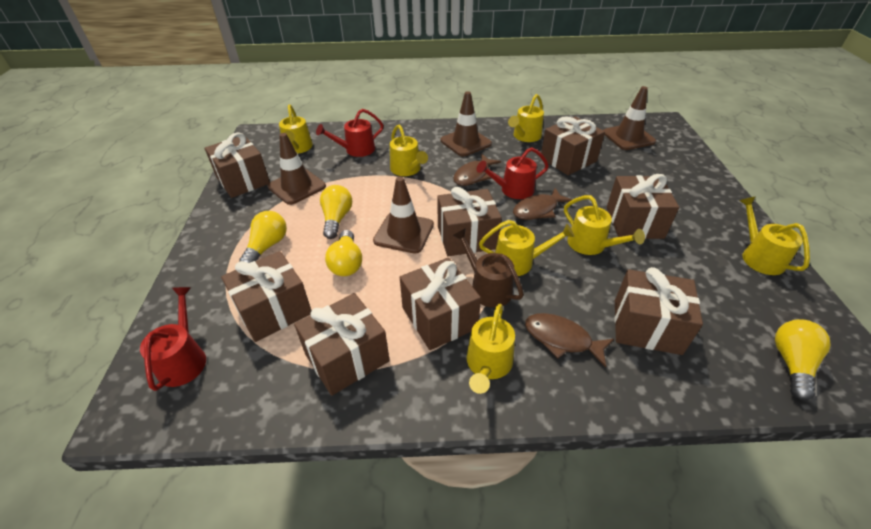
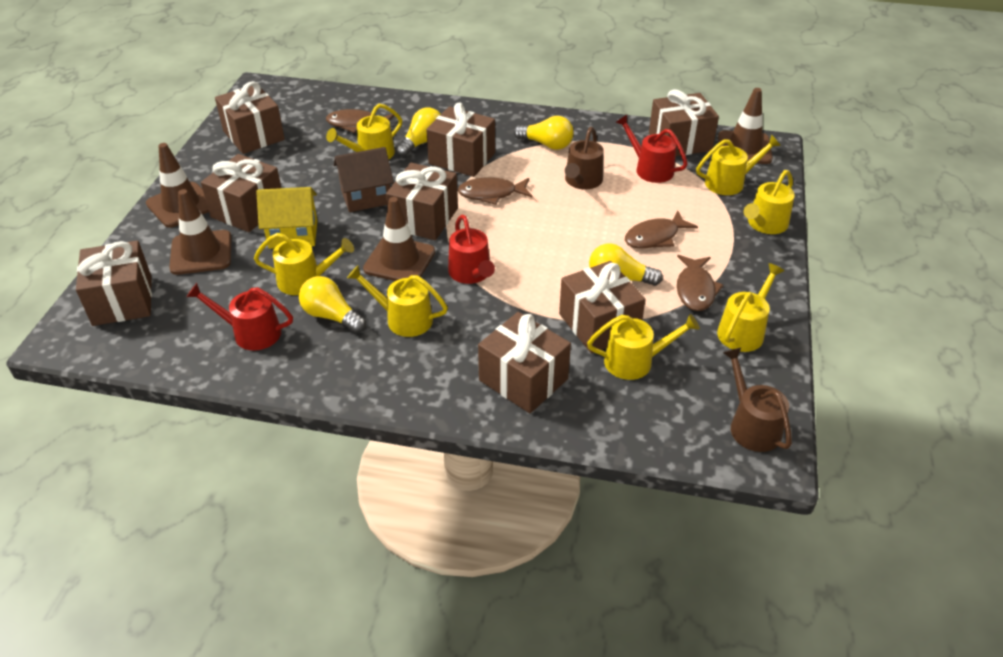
brown fish: 3 -> 4
brown house: 0 -> 1
brown watering can: 1 -> 2
yellow house: 0 -> 1

